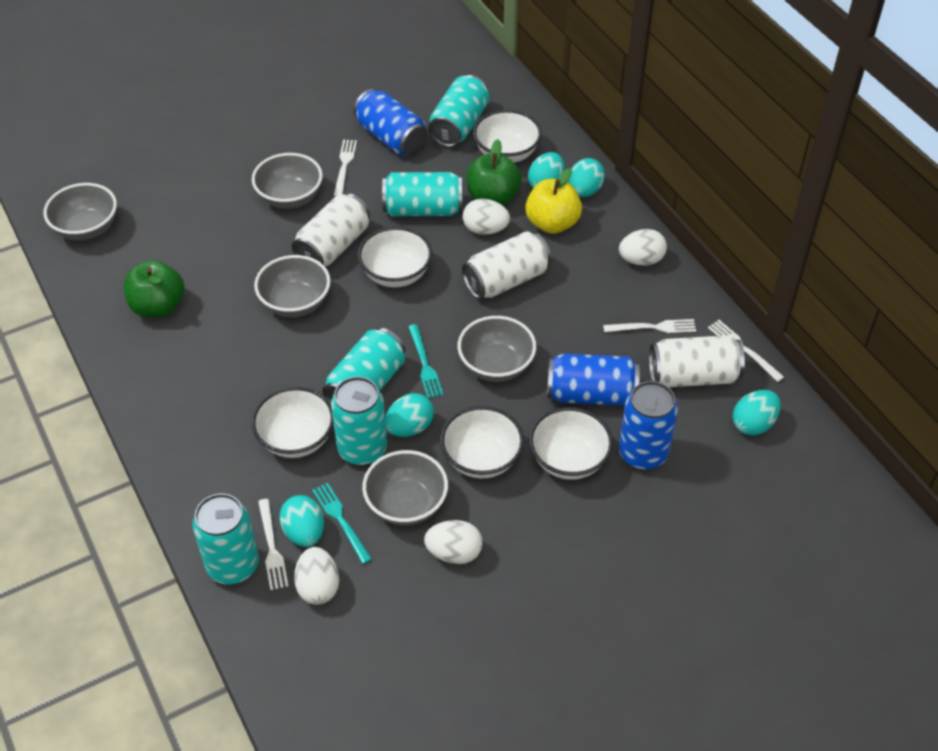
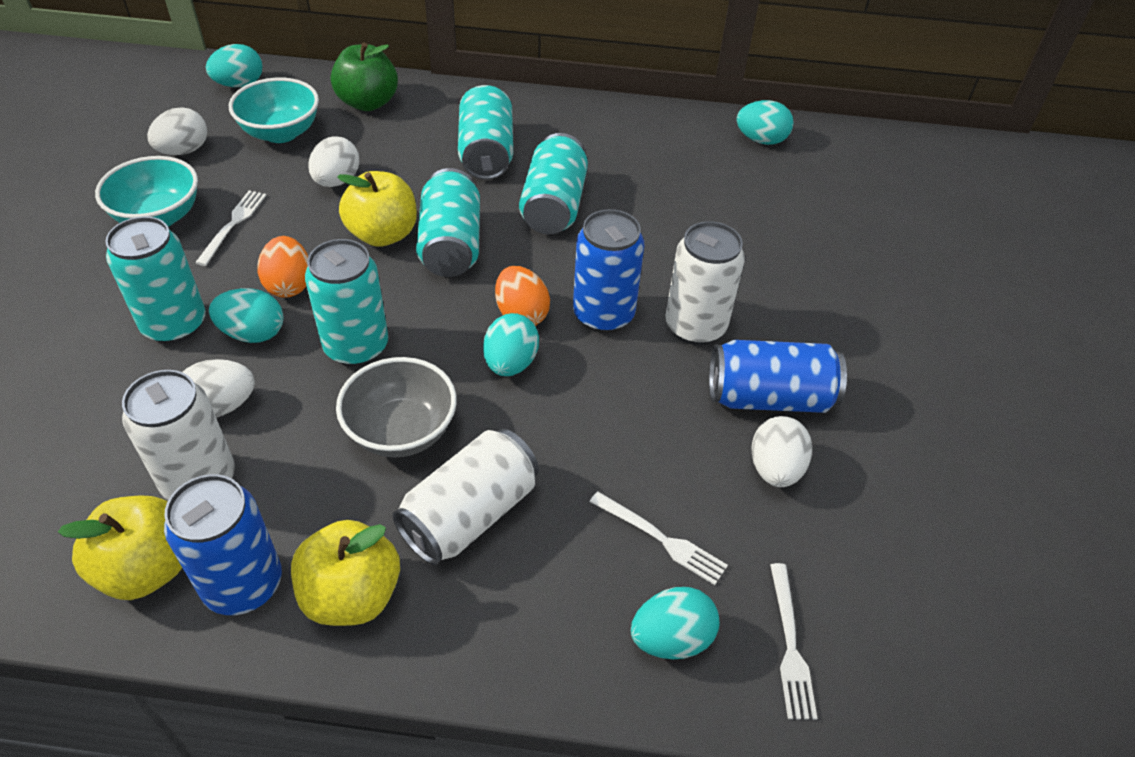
green apple: 2 -> 1
grey bowl: 5 -> 1
orange egg: 0 -> 2
turquoise bowl: 0 -> 2
turquoise fork: 2 -> 0
white bowl: 5 -> 0
white fork: 4 -> 3
yellow apple: 1 -> 3

